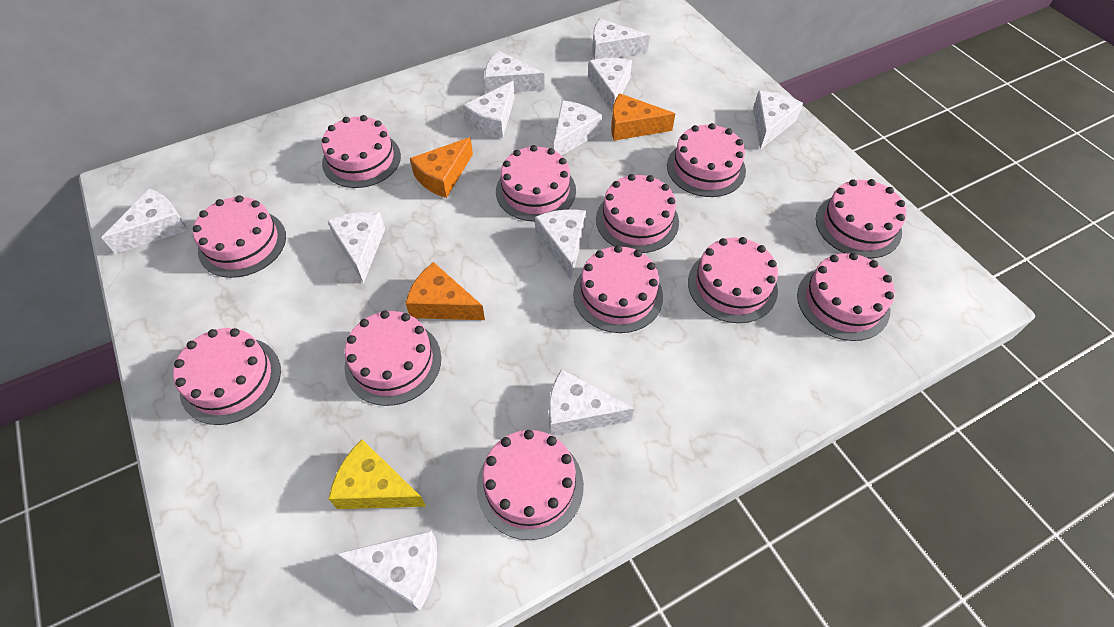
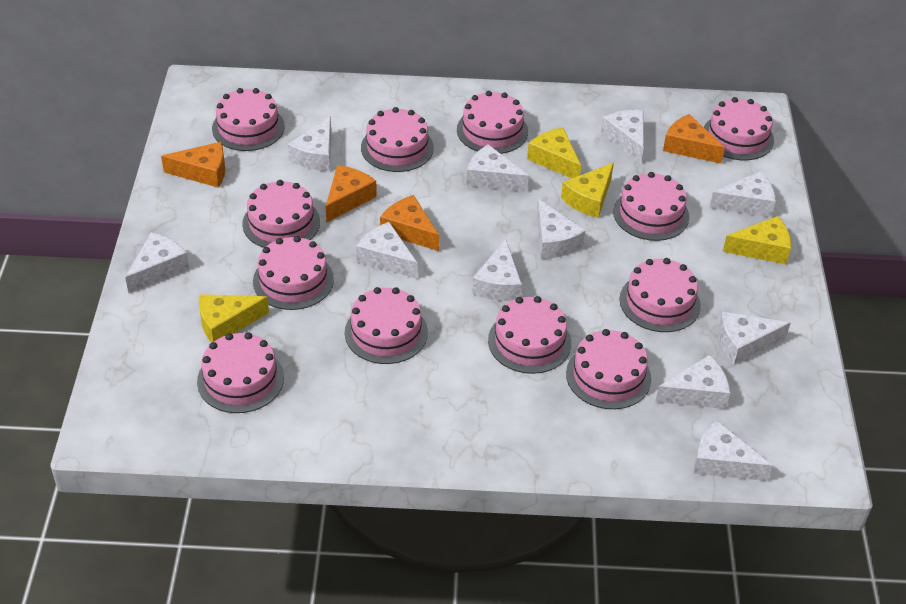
orange cheese: 3 -> 4
yellow cheese: 1 -> 4

